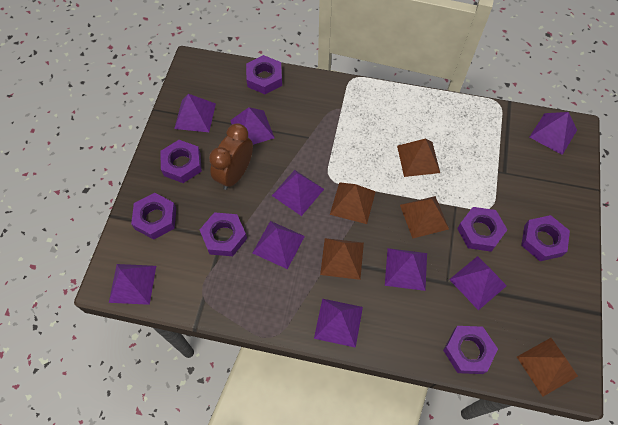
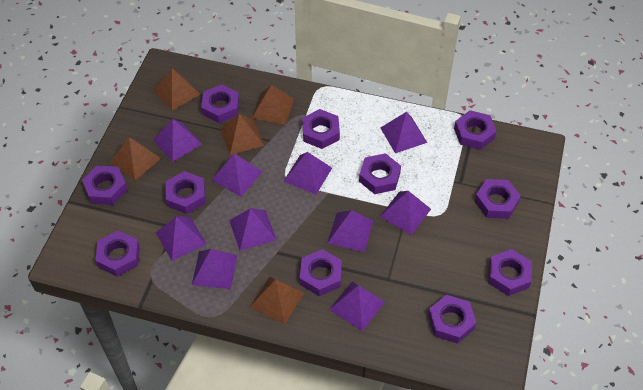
brown clock: 1 -> 0
purple nut: 7 -> 11
purple pyramid: 9 -> 10

